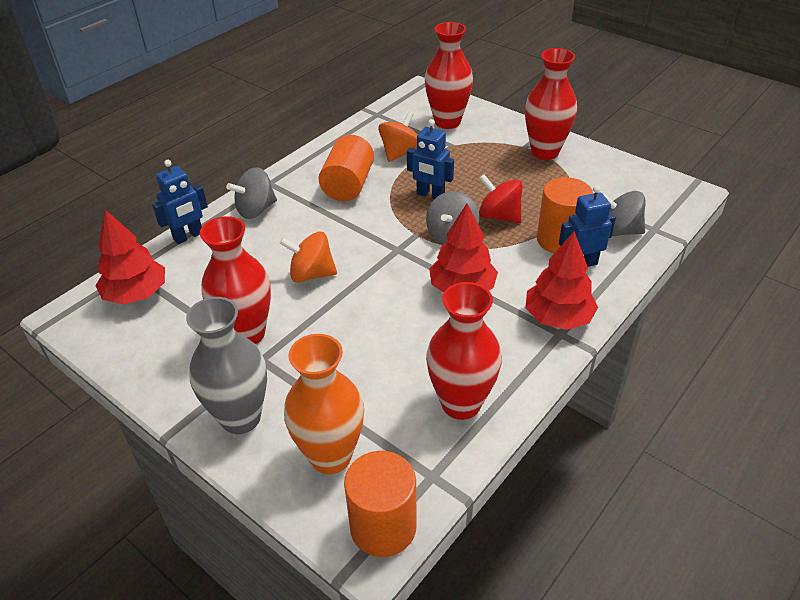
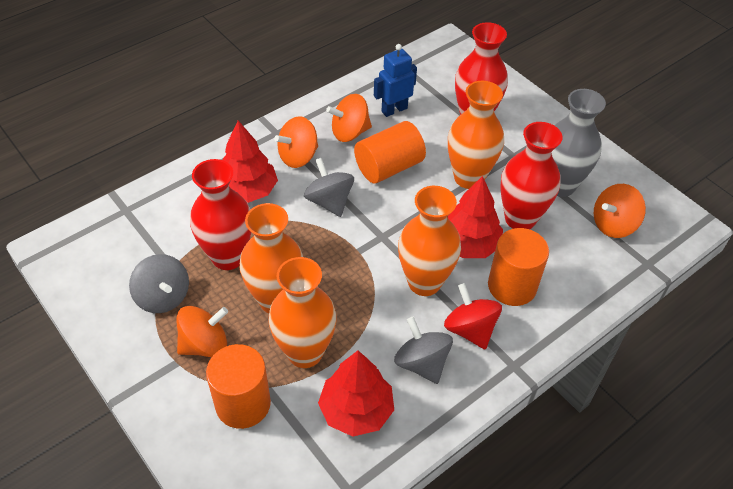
blue robot: 3 -> 1
orange spinning top: 2 -> 4
orange vase: 1 -> 4
red vase: 4 -> 3

